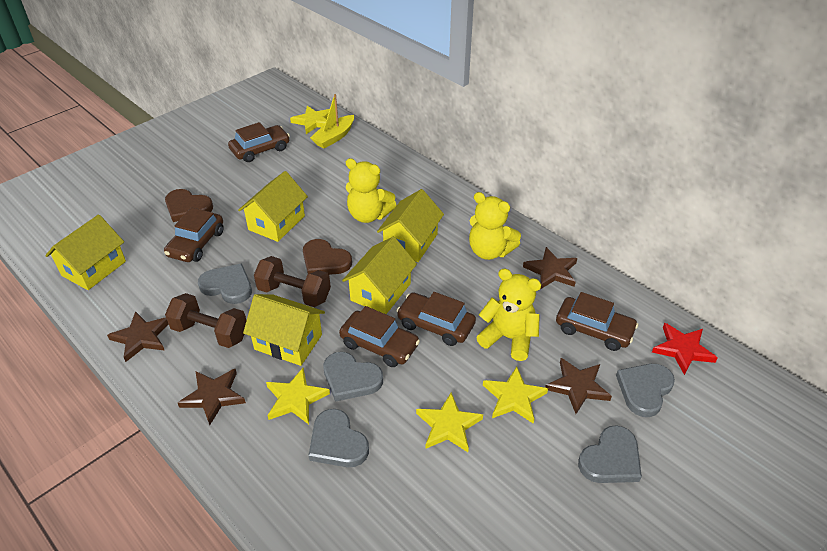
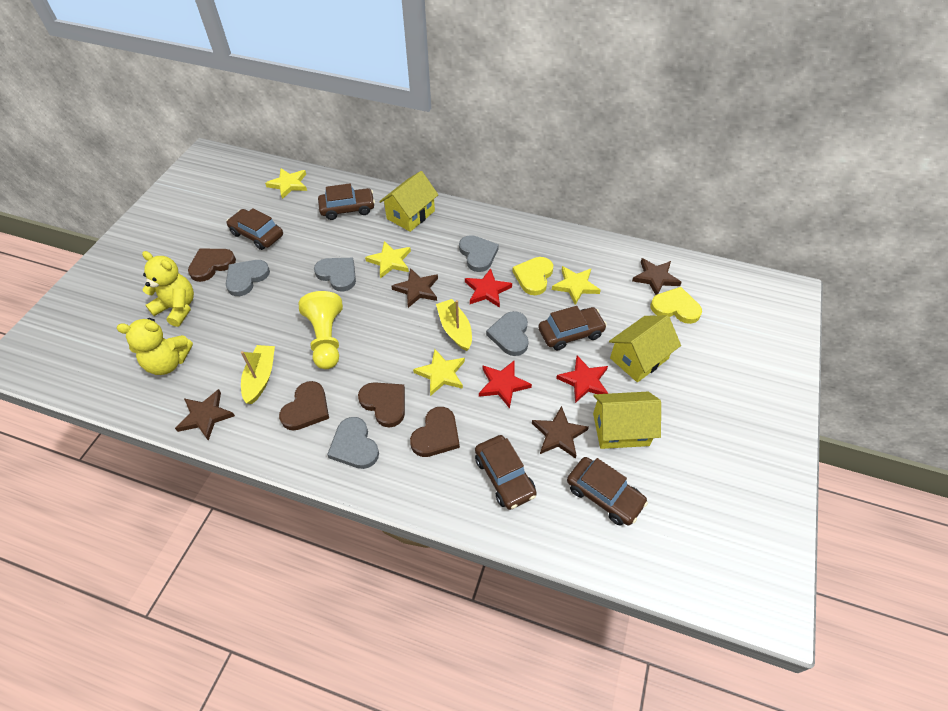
brown dumbbell: 2 -> 0
brown heart: 2 -> 4
red star: 1 -> 3
yellow boat: 1 -> 2
yellow heart: 0 -> 2
yellow house: 5 -> 3
yellow pawn: 0 -> 1
yellow teddy bear: 3 -> 2

